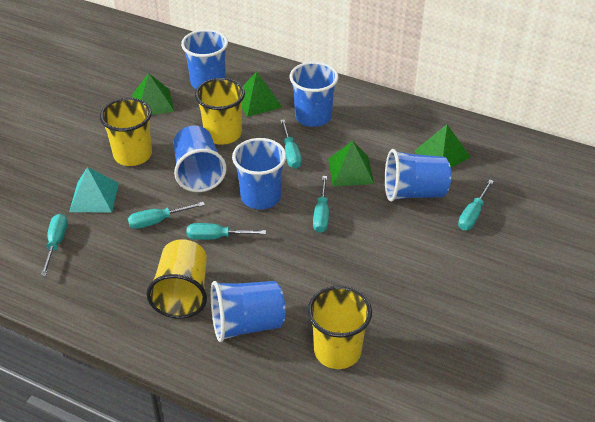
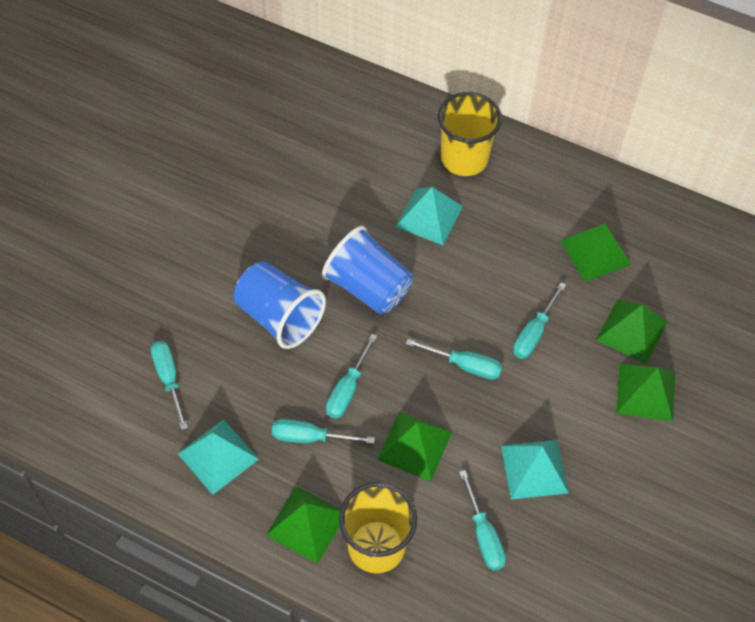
blue cup: 6 -> 2
green pyramid: 4 -> 5
turquoise pyramid: 1 -> 3
yellow cup: 4 -> 2

